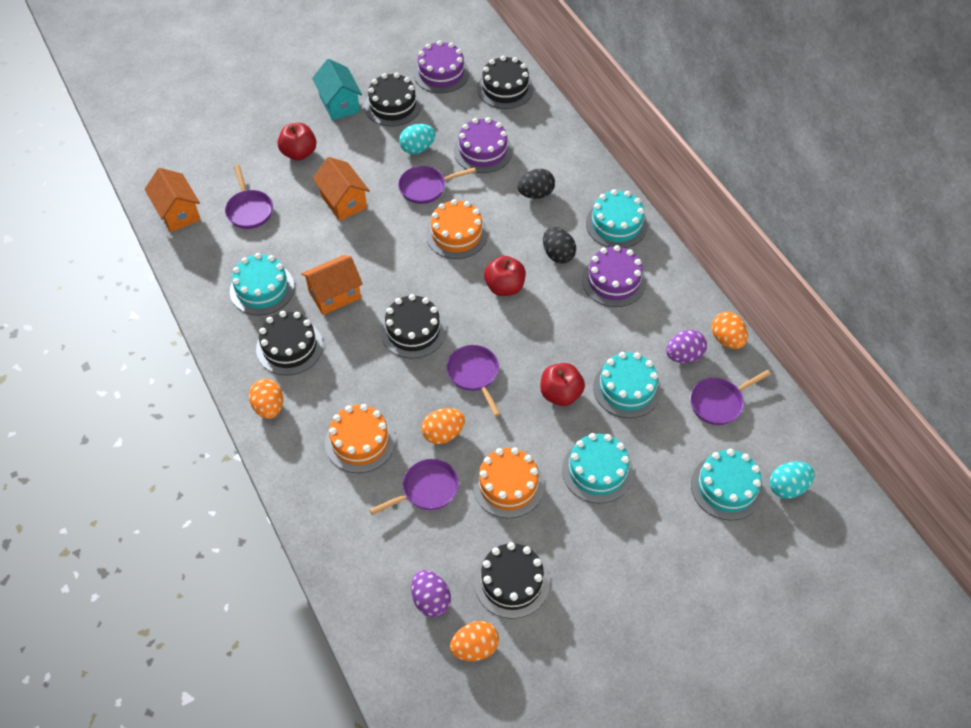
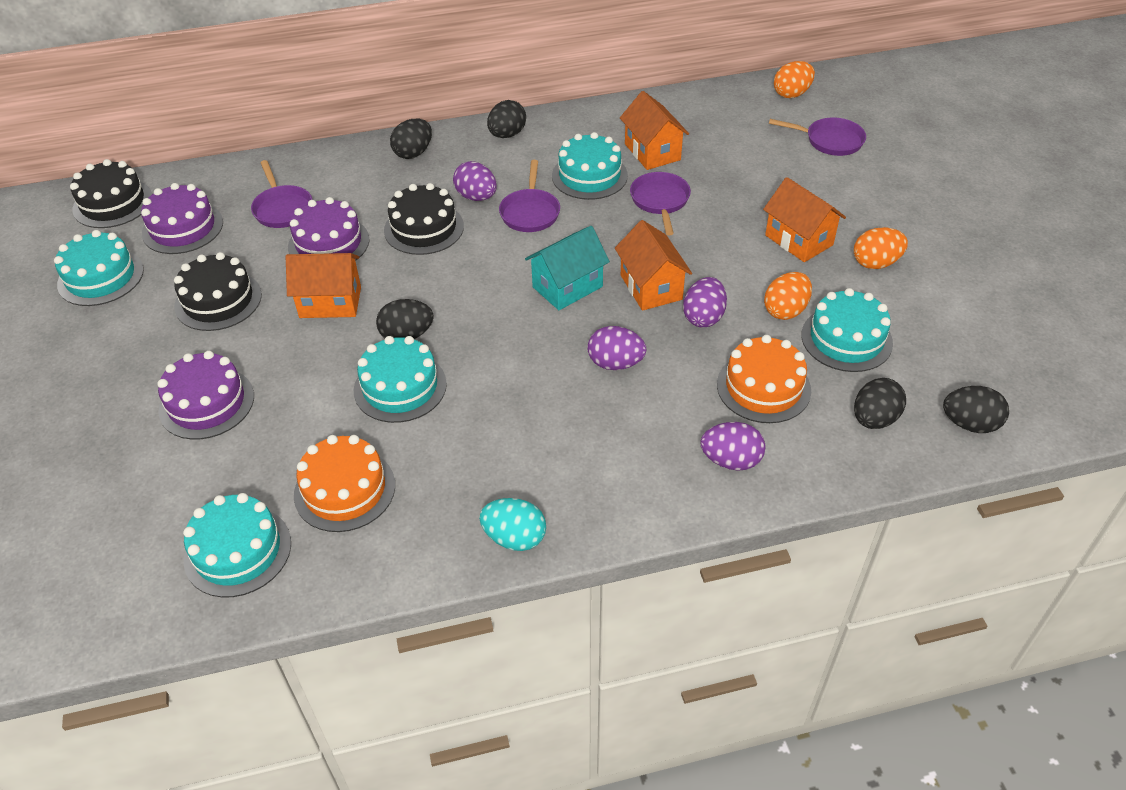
black cake: 5 -> 3
black egg: 2 -> 5
orange cake: 3 -> 2
orange egg: 4 -> 3
orange house: 3 -> 4
purple egg: 2 -> 4
purple pan: 5 -> 4
red apple: 3 -> 0
turquoise egg: 2 -> 1

